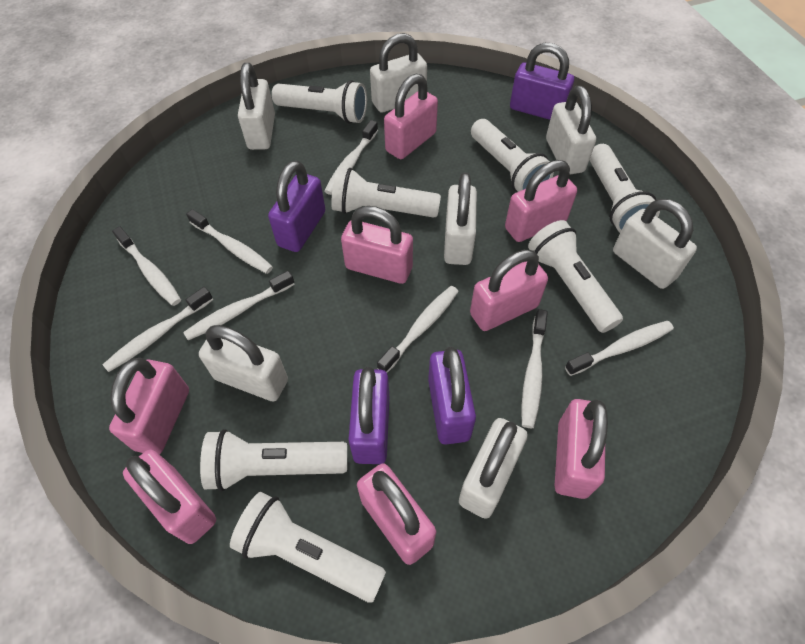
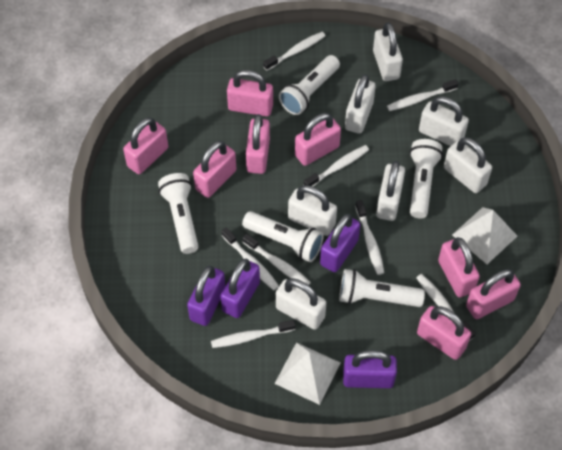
white flashlight: 7 -> 5
white pyramid: 0 -> 2

